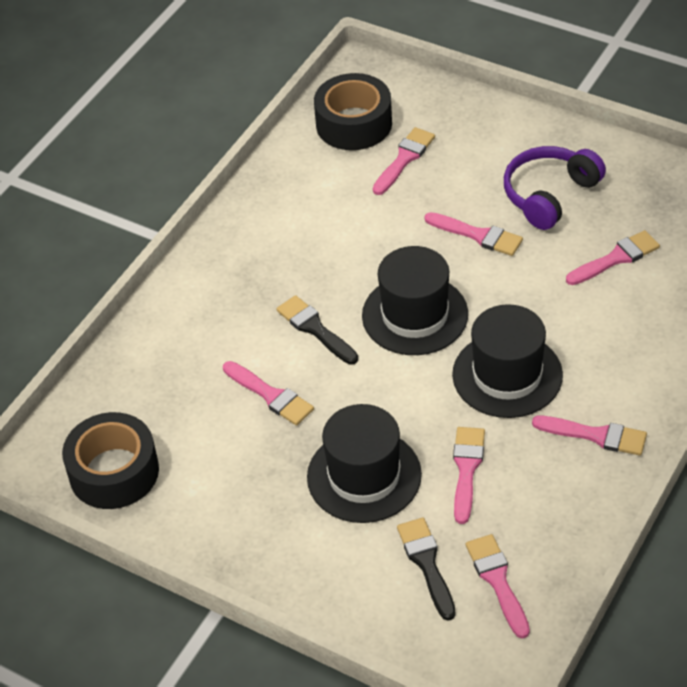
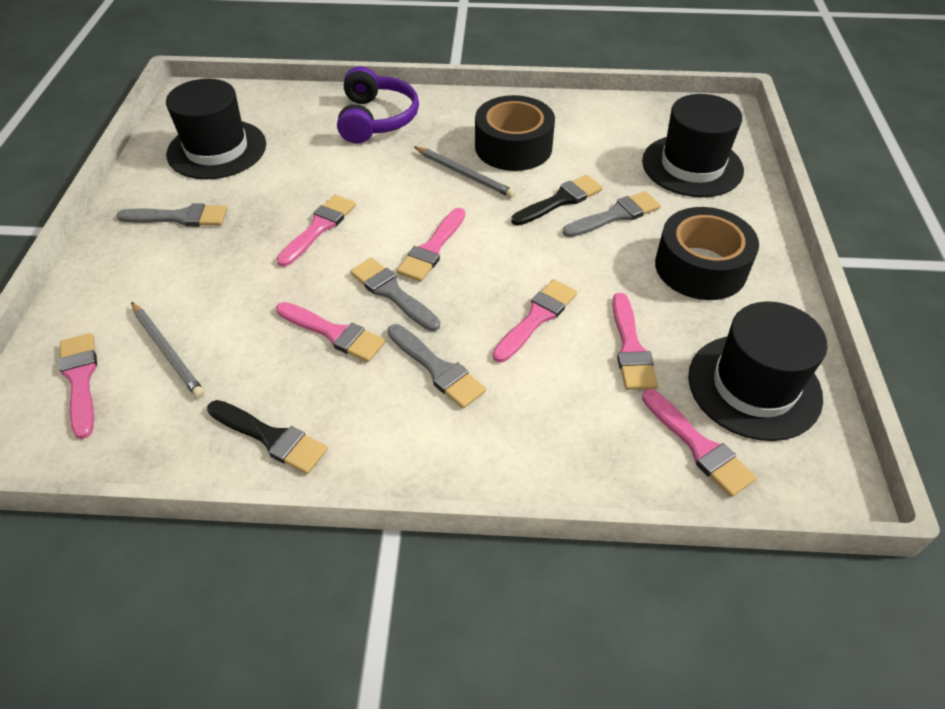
grey brush: 0 -> 4
grey pencil: 0 -> 2

